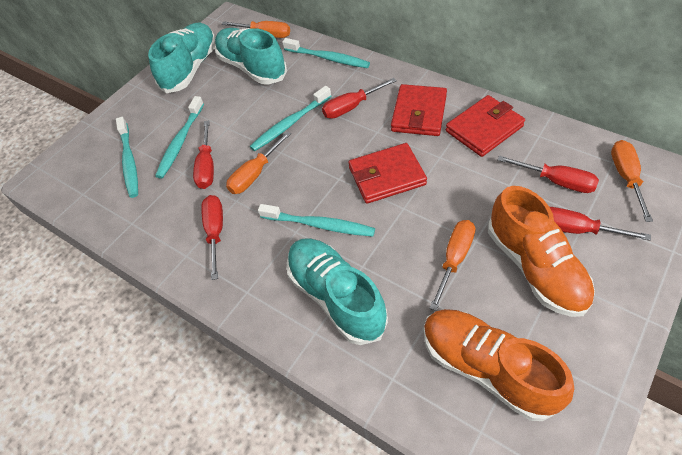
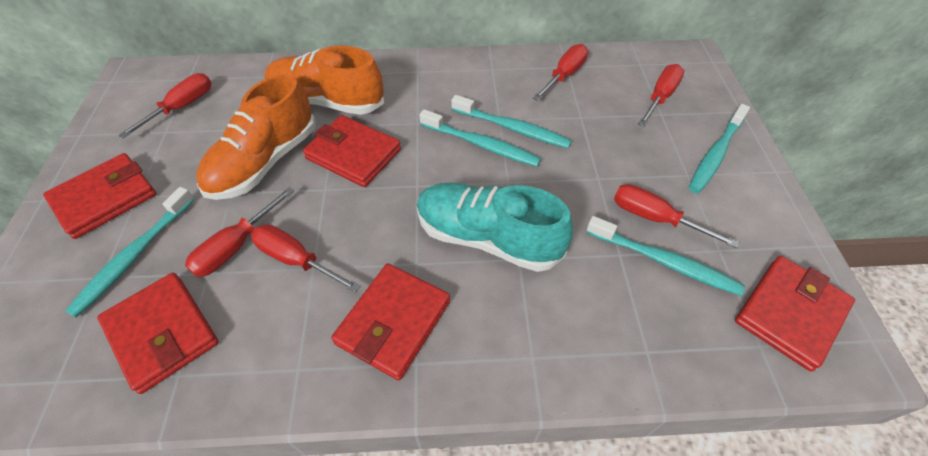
orange screwdriver: 4 -> 0
red screwdriver: 5 -> 6
red wallet: 3 -> 5
turquoise shoe: 3 -> 1

